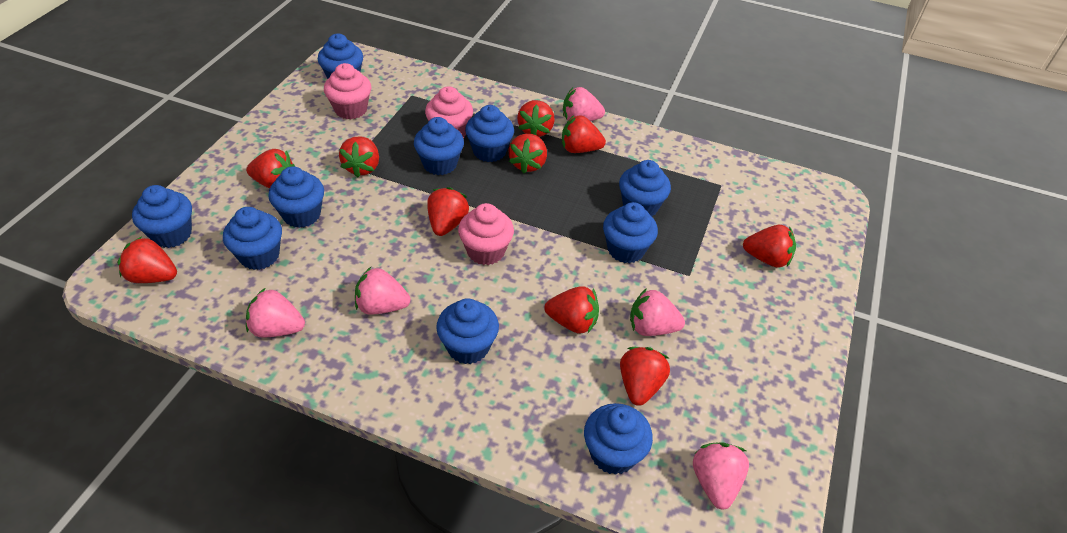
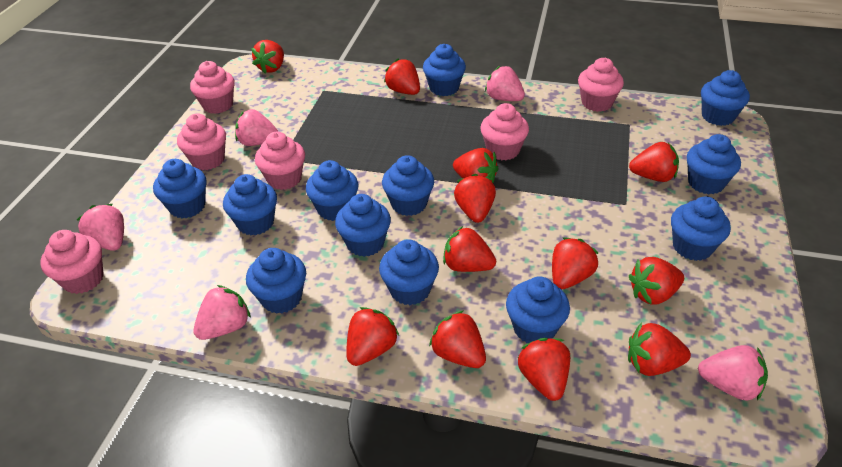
blue cupcake: 10 -> 12
pink cupcake: 3 -> 6
red strawberry: 10 -> 12

